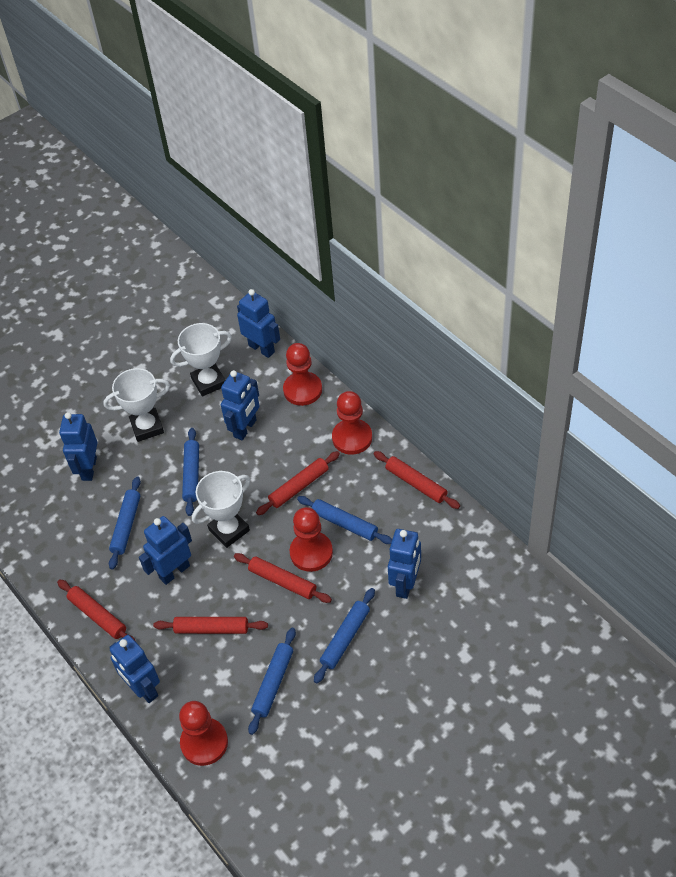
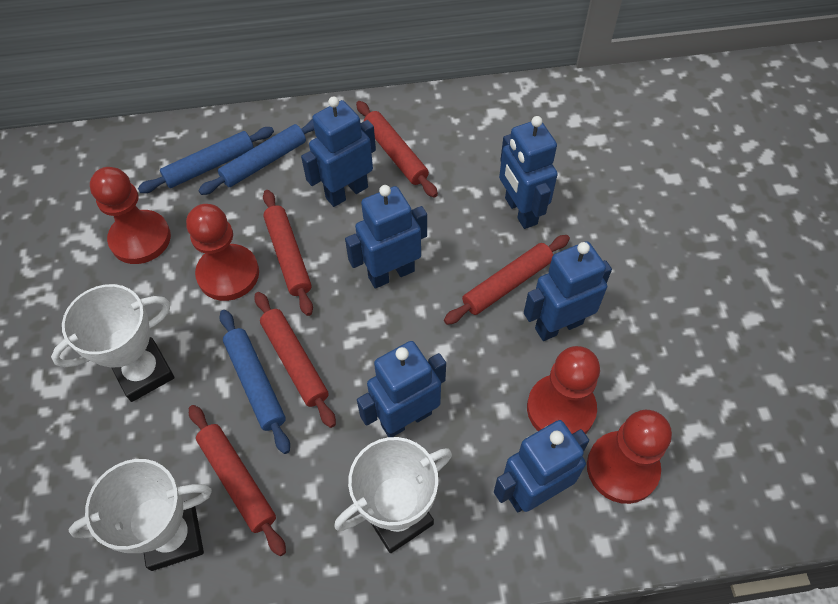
blue rolling pin: 5 -> 3

